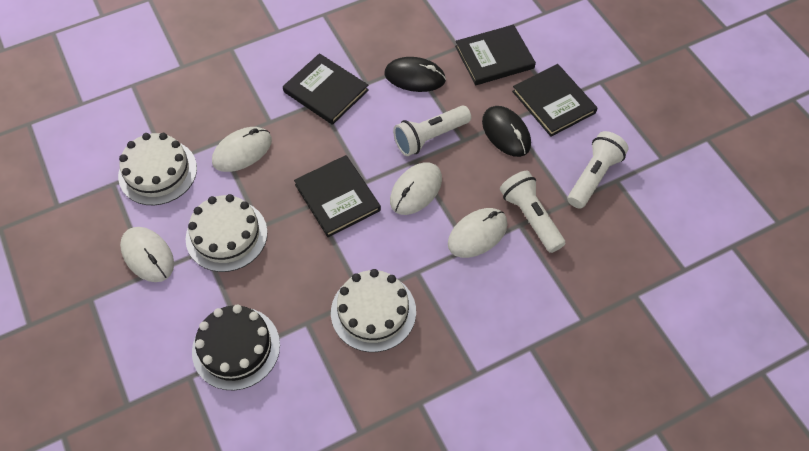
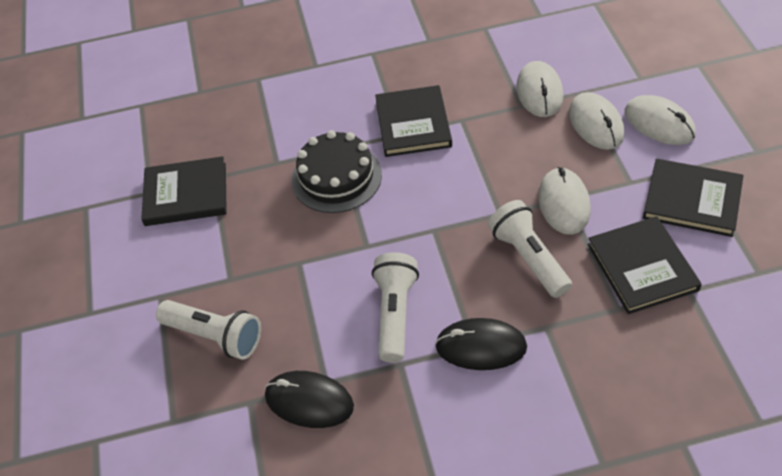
white cake: 3 -> 0

